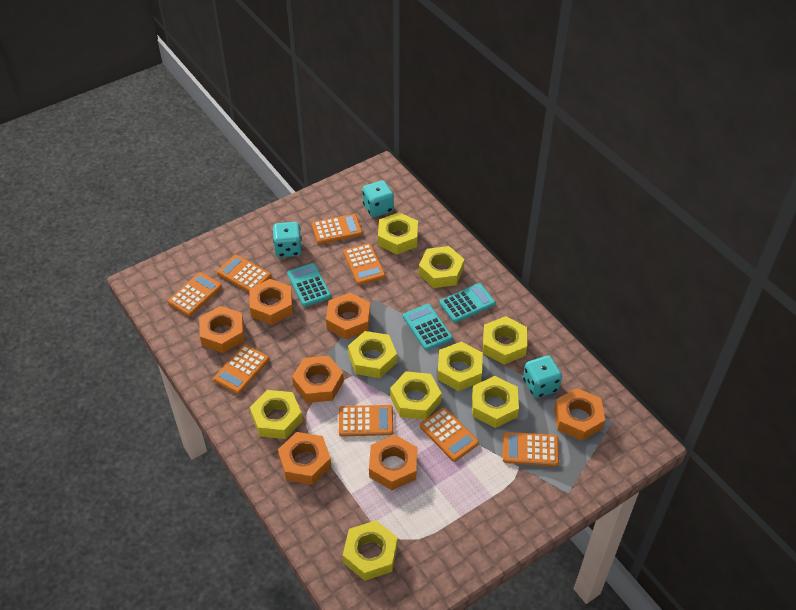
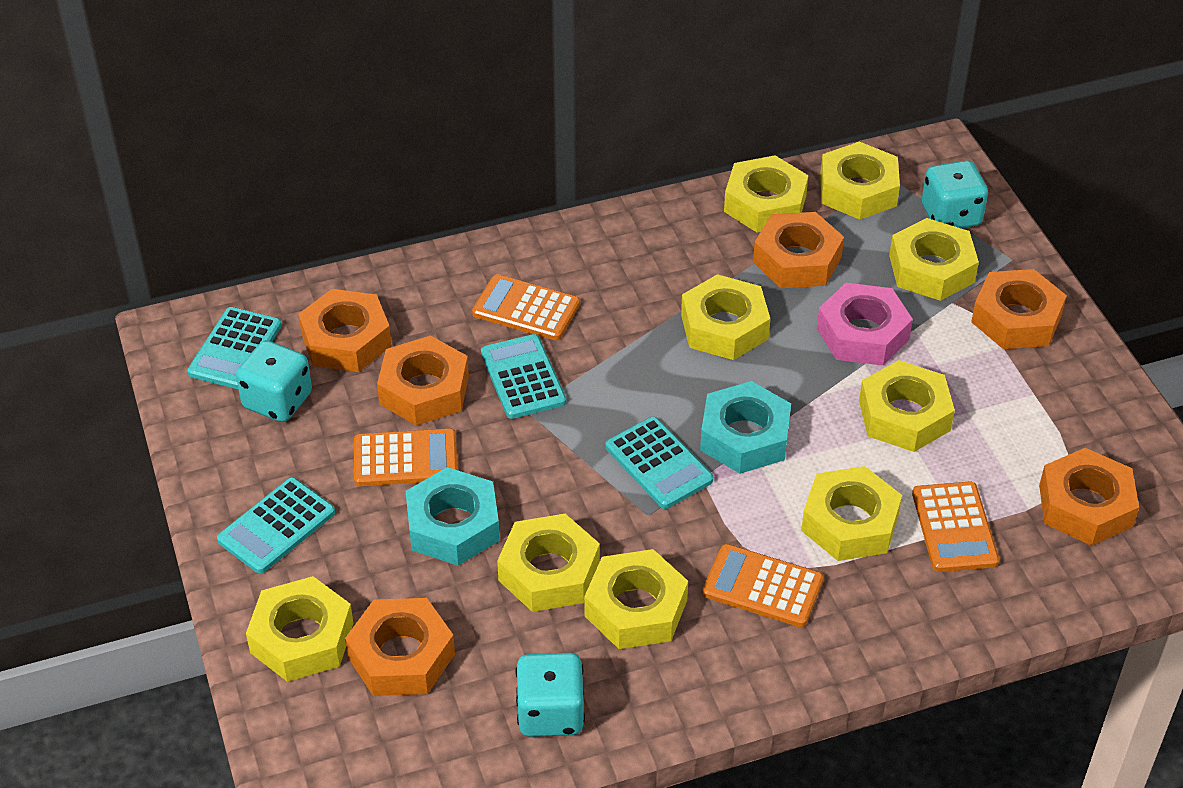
orange calculator: 8 -> 4
orange nut: 7 -> 6
pink nut: 0 -> 1
turquoise calculator: 3 -> 4
turquoise nut: 0 -> 2

